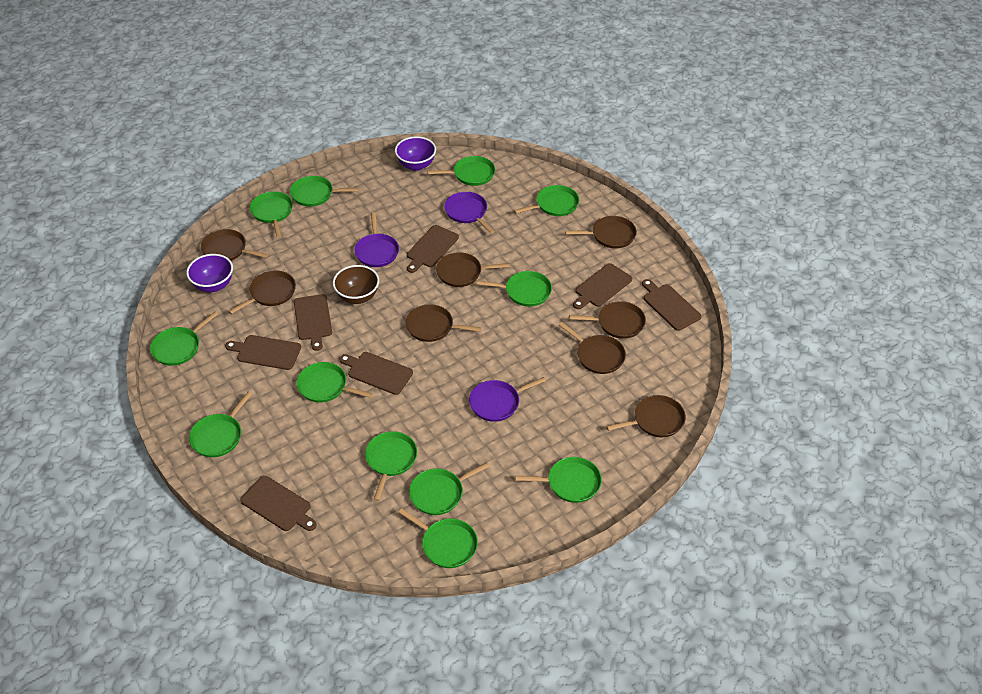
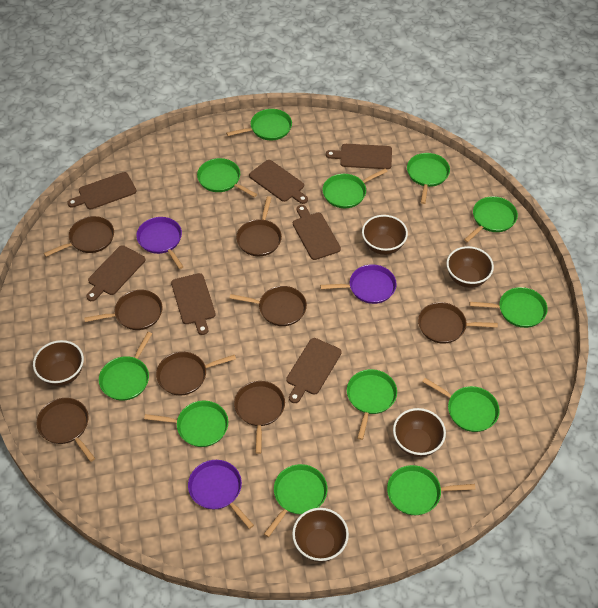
brown bowl: 1 -> 5
purple bowl: 2 -> 0

